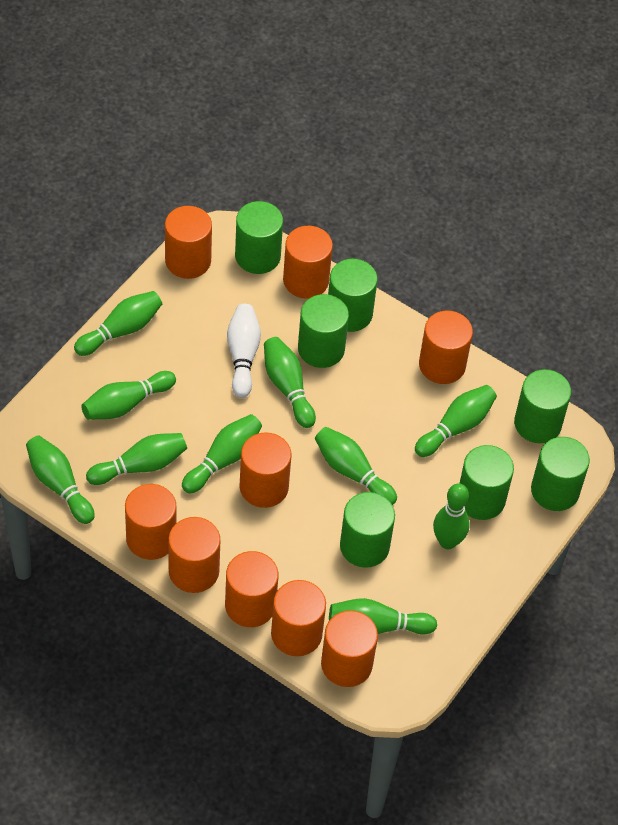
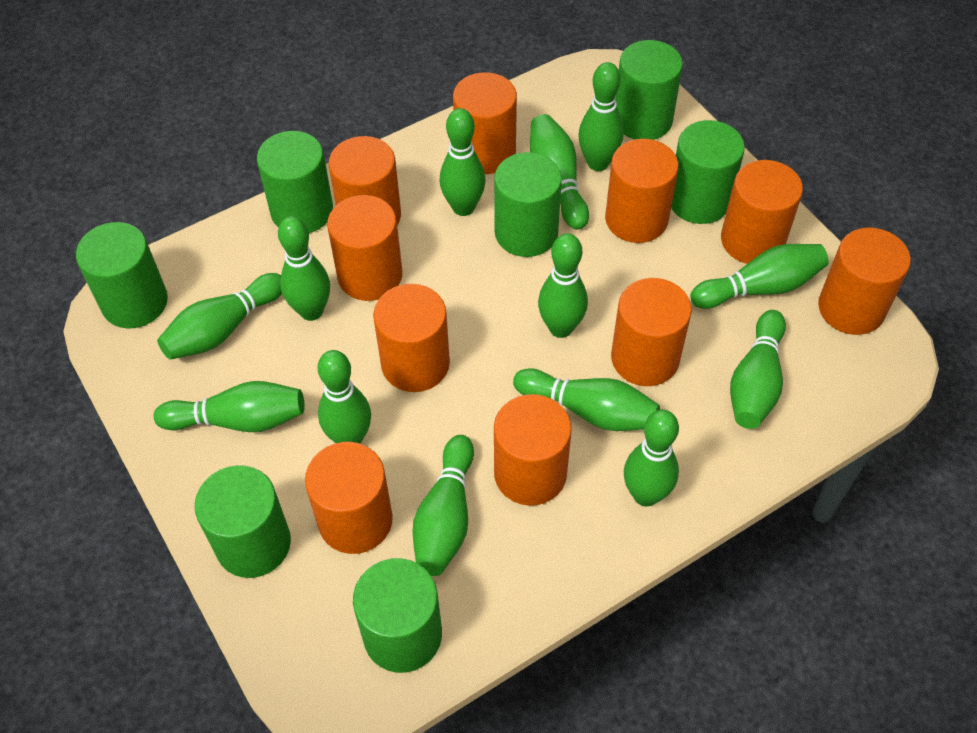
green bowling pin: 10 -> 13
orange cylinder: 9 -> 10
white bowling pin: 1 -> 0

